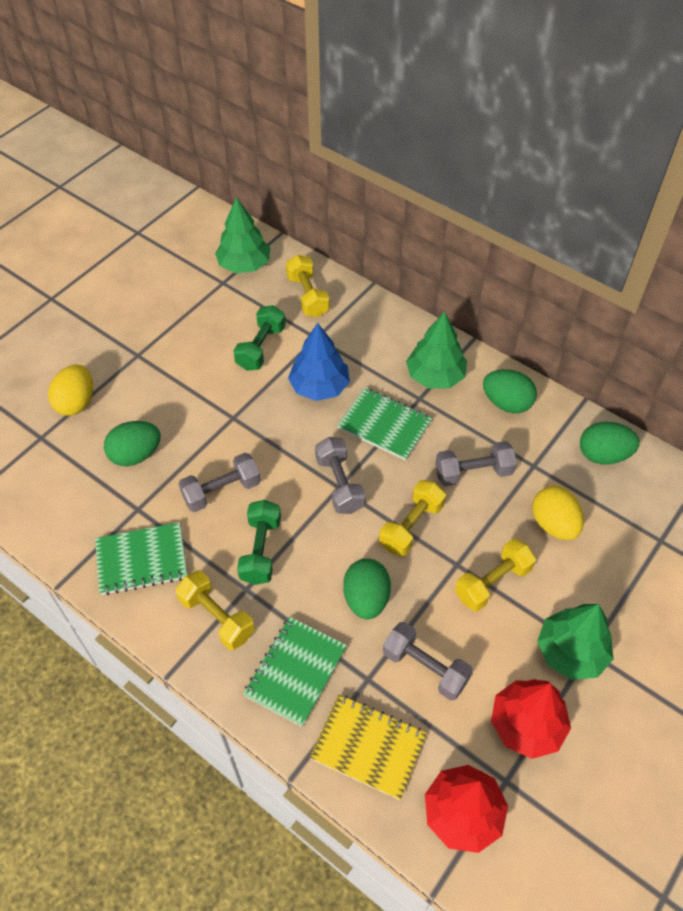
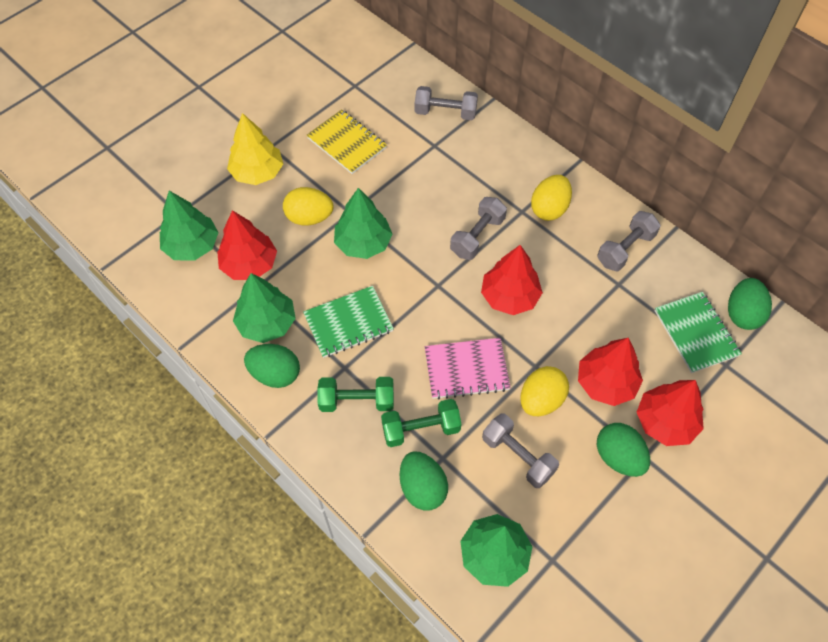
blue tree: 1 -> 0
green notebook: 3 -> 2
green tree: 3 -> 4
pink notebook: 0 -> 1
red tree: 2 -> 4
yellow dumbbell: 4 -> 0
yellow egg: 2 -> 3
yellow tree: 0 -> 1

